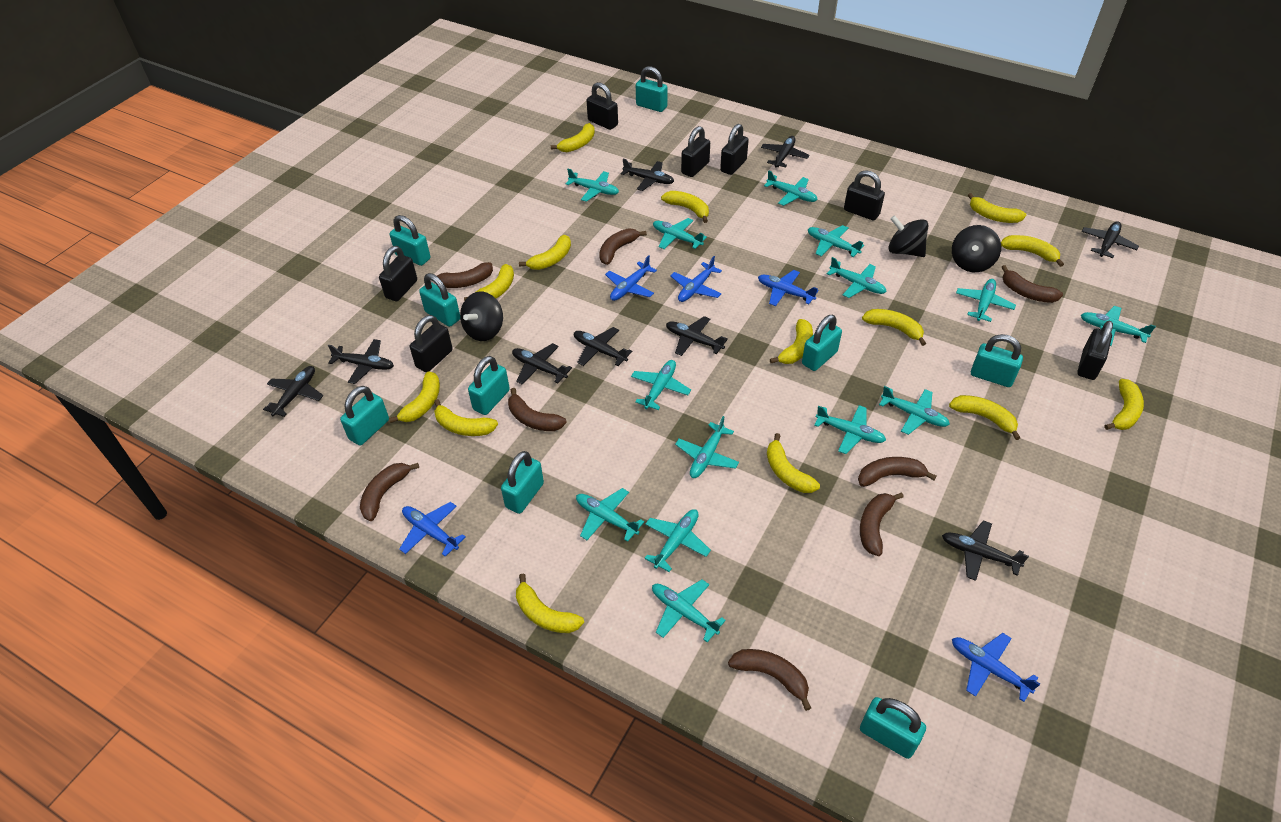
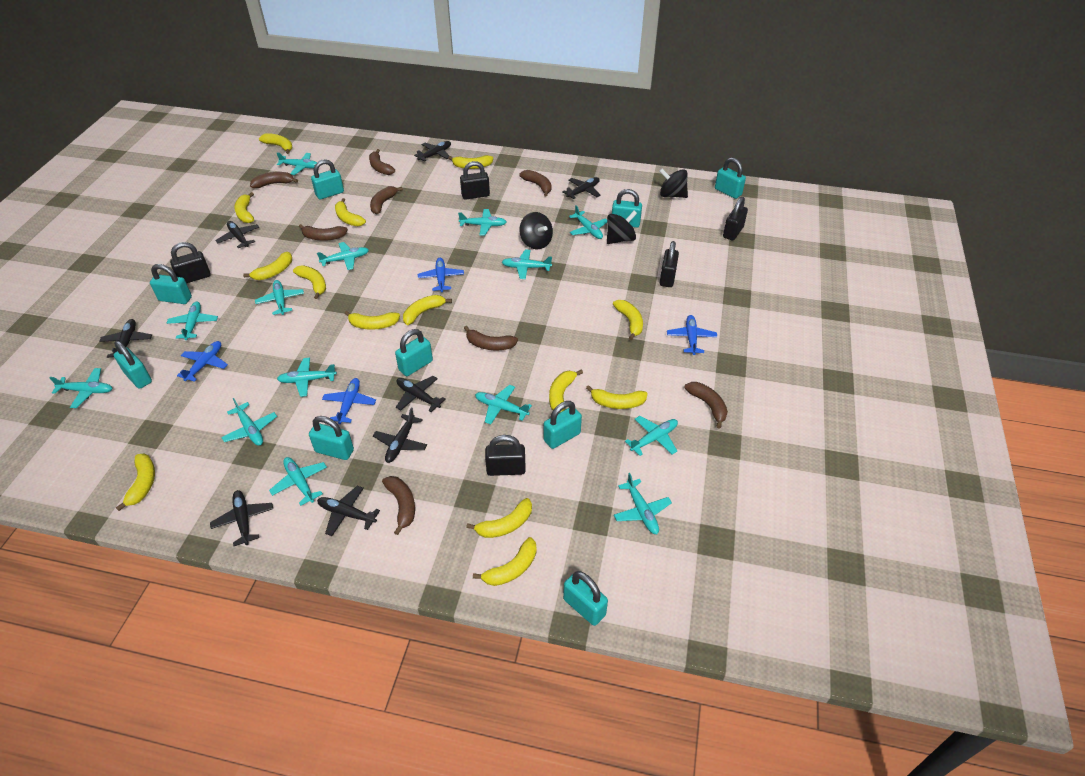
black padlock: 7 -> 5
black plane: 9 -> 8
blue plane: 5 -> 4

